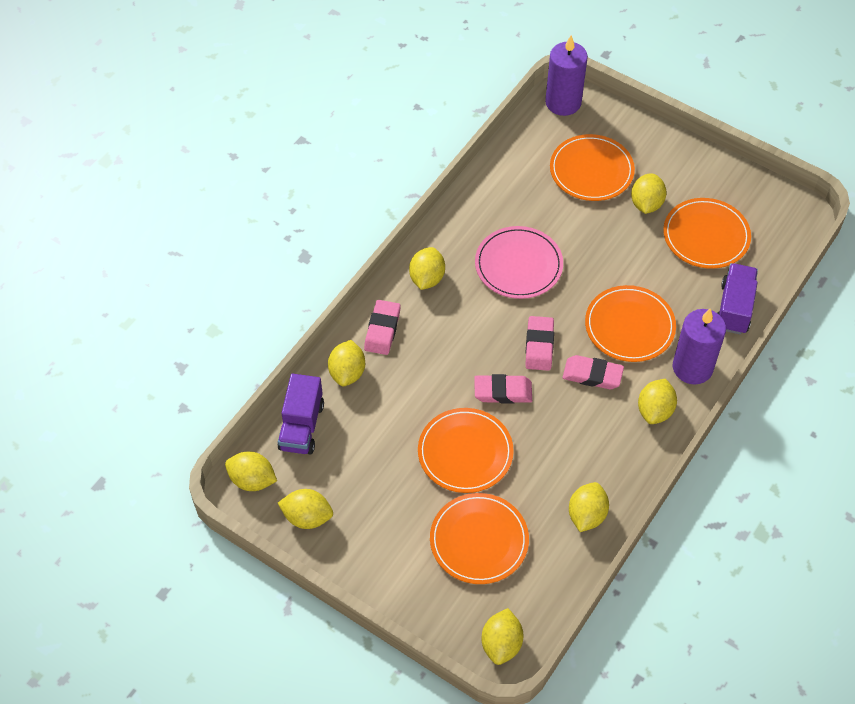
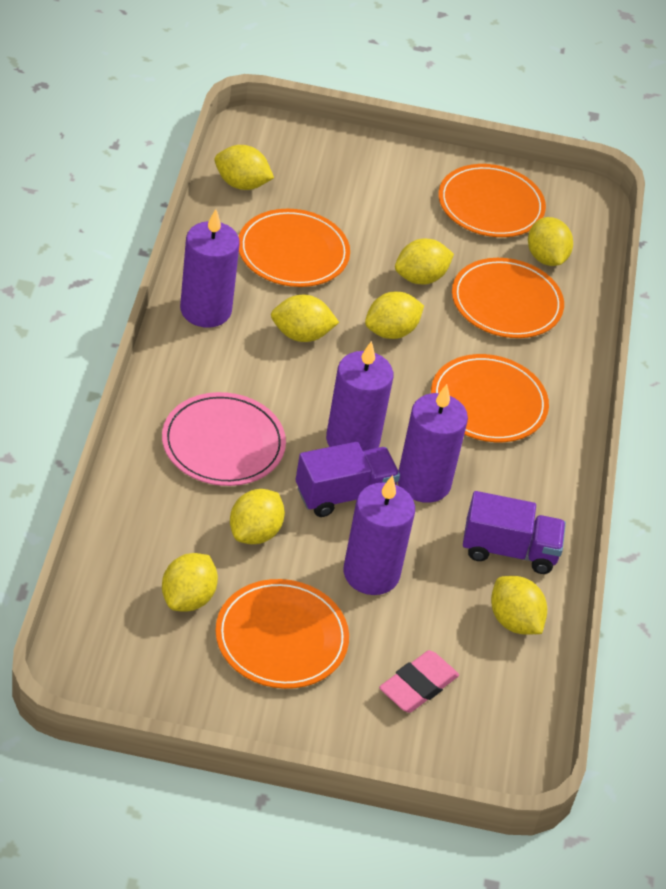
pink eraser: 4 -> 1
purple candle: 2 -> 4

